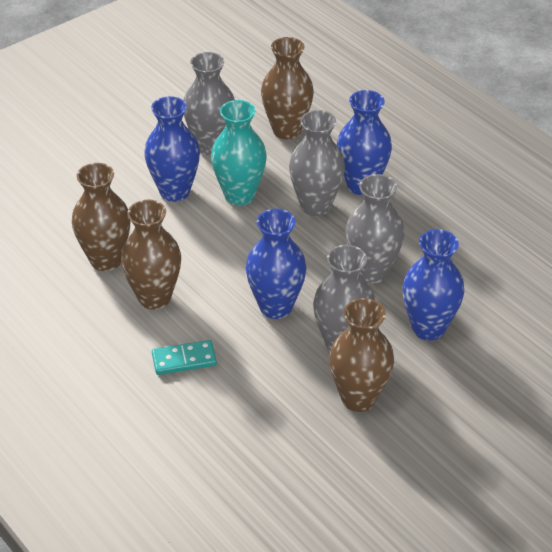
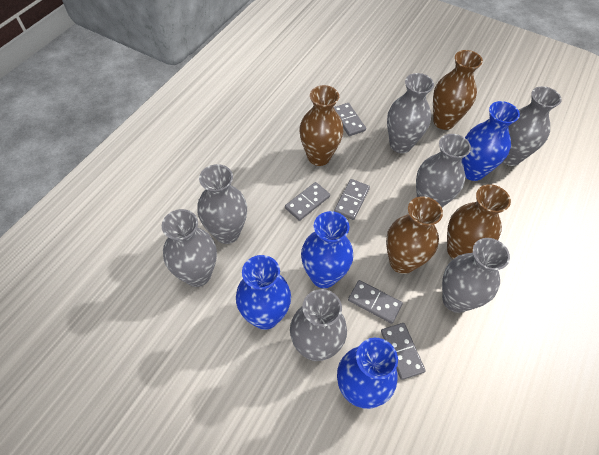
grey domino: 0 -> 5
grey vase: 4 -> 7
turquoise domino: 1 -> 0
turquoise vase: 1 -> 0

